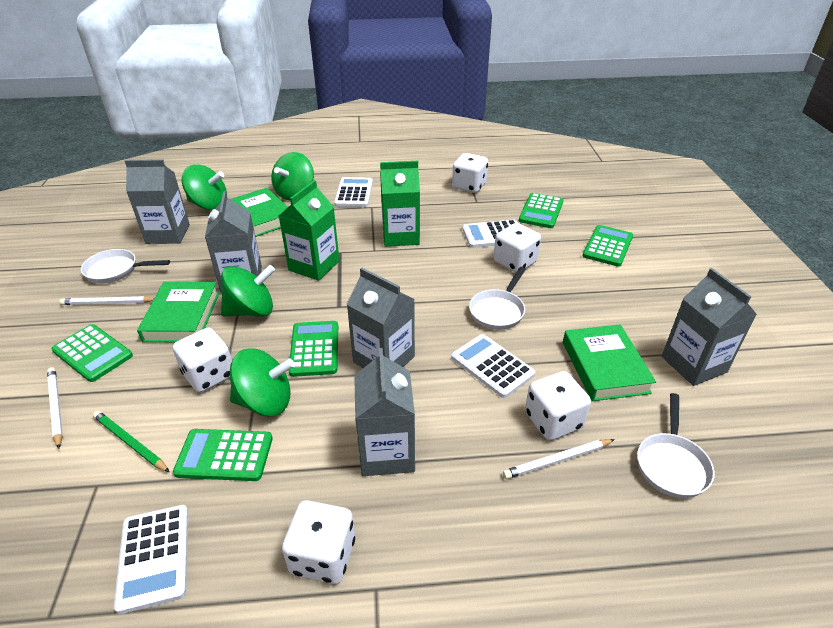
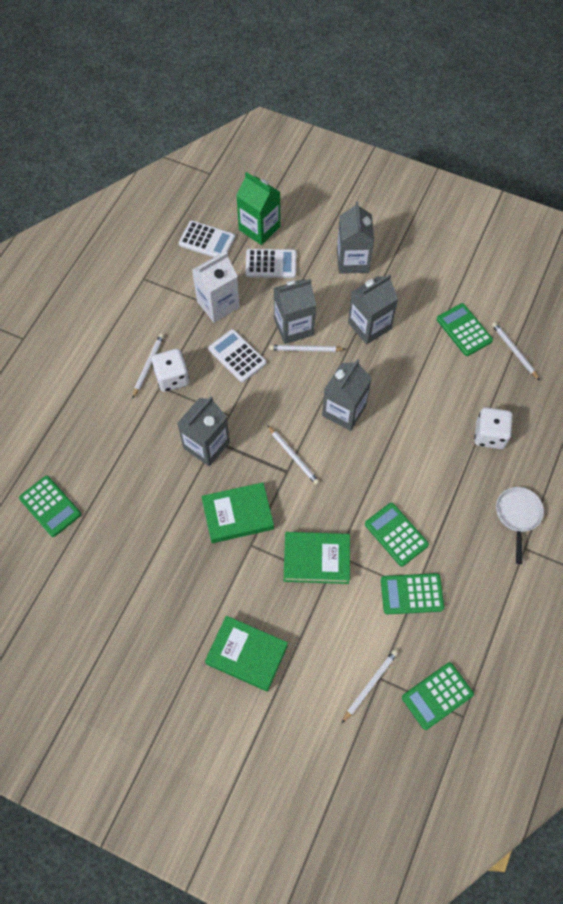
green carton: 2 -> 1
green pencil: 1 -> 0
green spinning top: 4 -> 0
white calculator: 4 -> 3
white carton: 0 -> 1
white dice: 5 -> 2
white pan: 3 -> 1
white pencil: 3 -> 5

